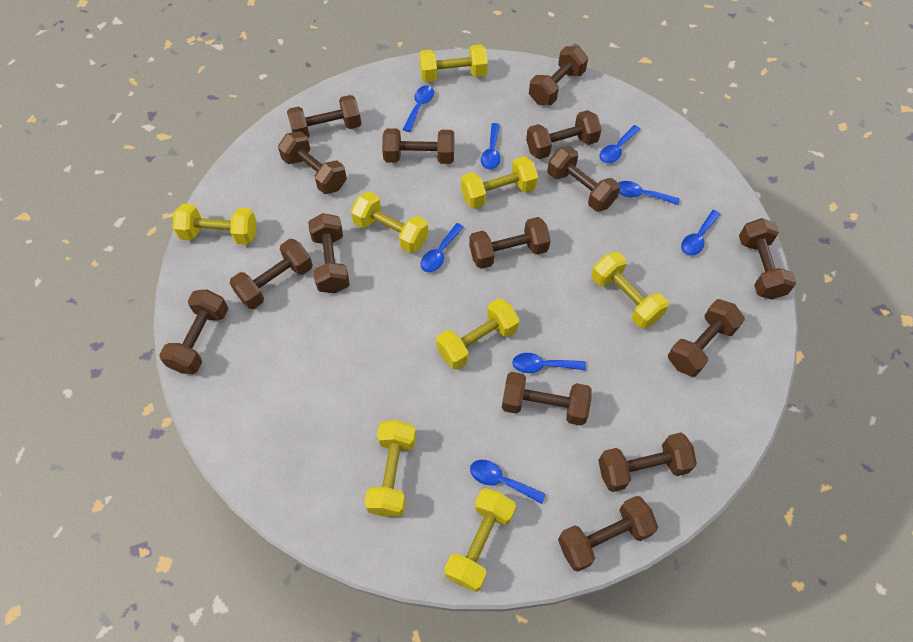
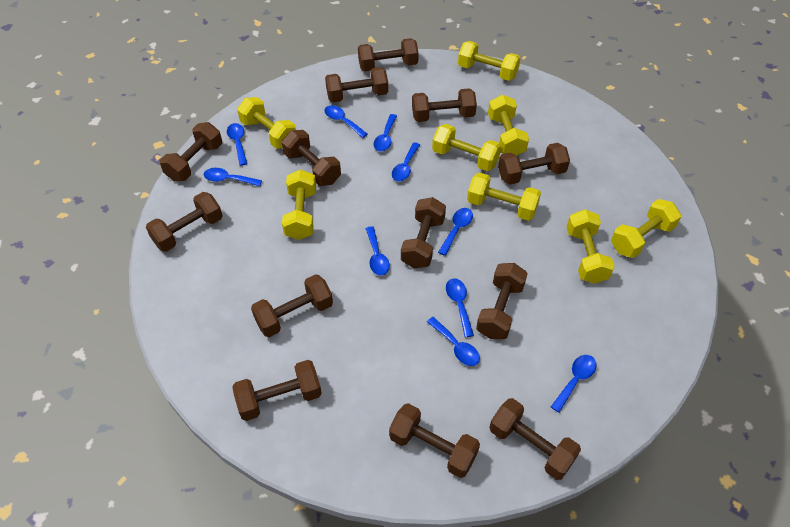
blue spoon: 8 -> 10
brown dumbbell: 15 -> 13

